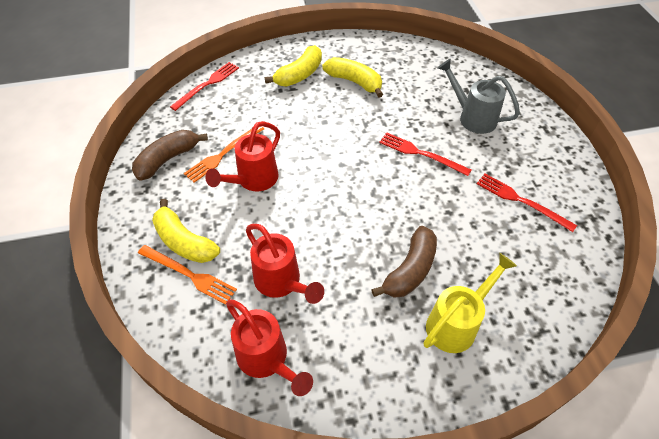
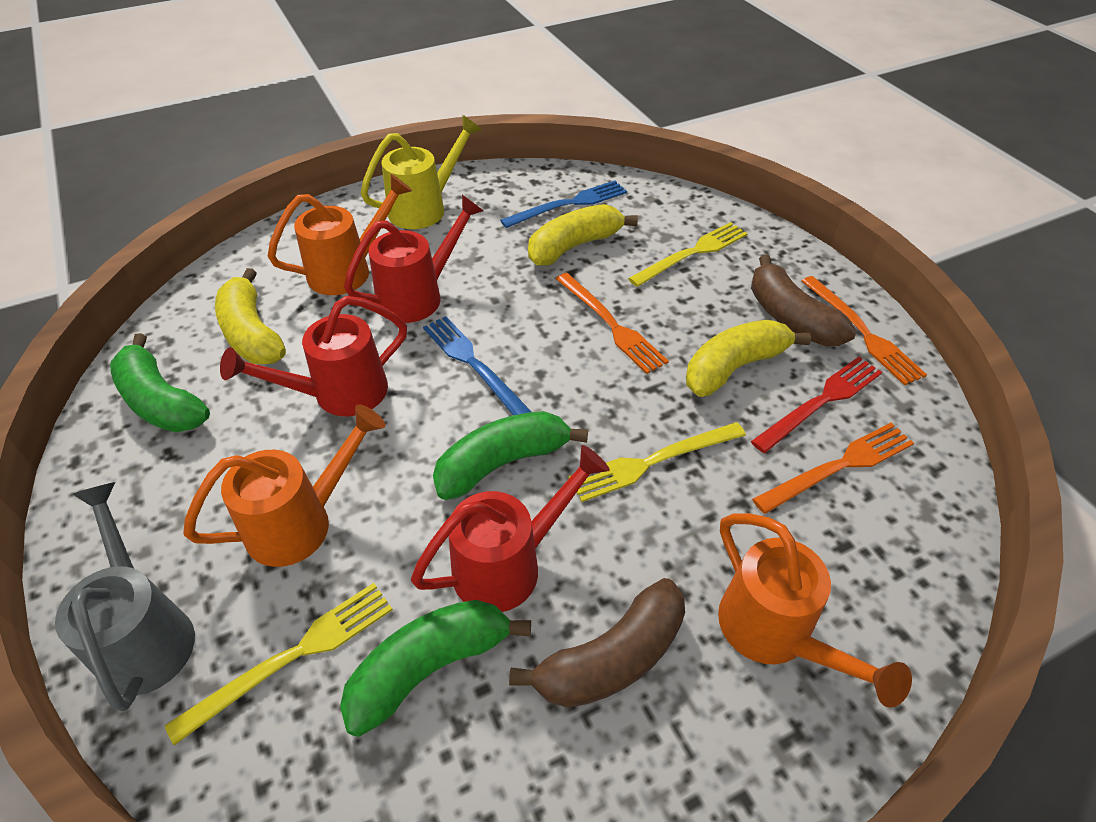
blue fork: 0 -> 2
green banana: 0 -> 3
orange fork: 2 -> 3
orange watering can: 0 -> 3
red fork: 3 -> 1
yellow fork: 0 -> 3

